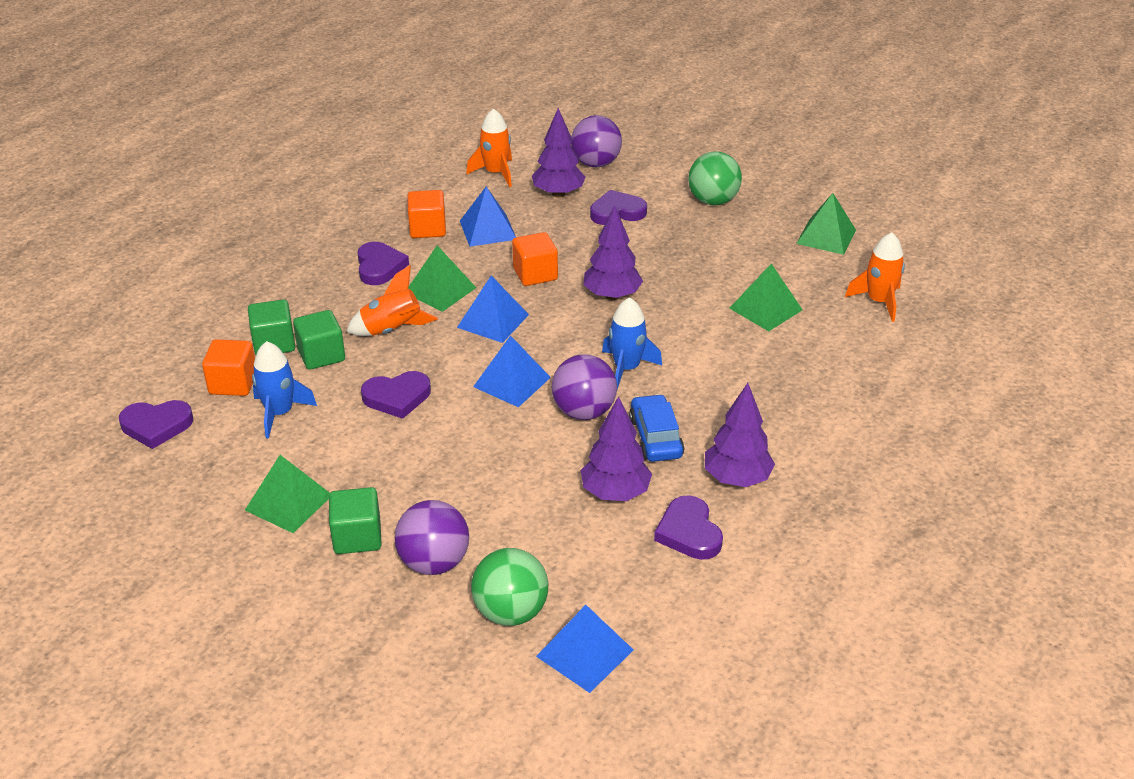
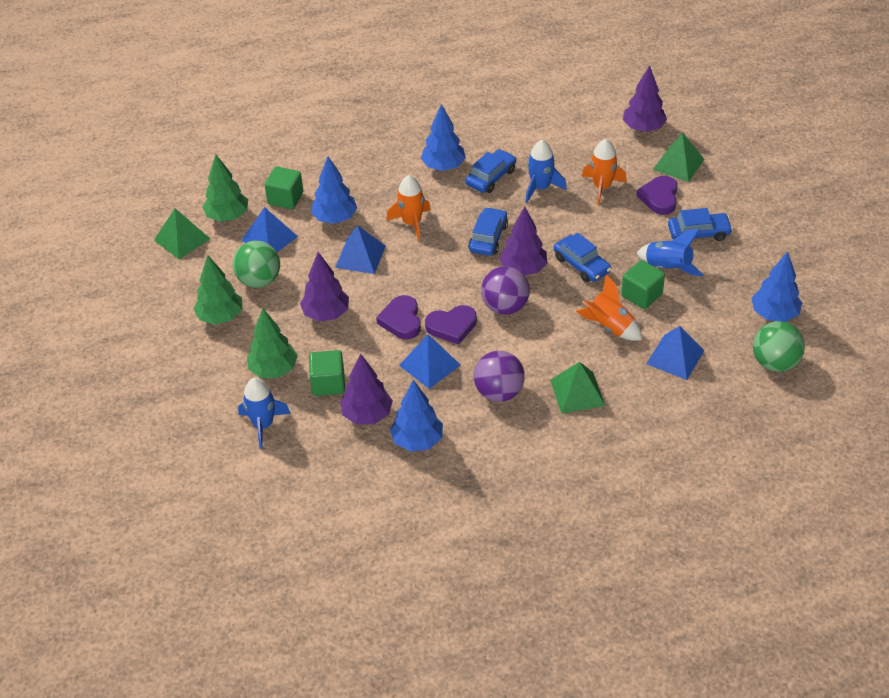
blue car: 1 -> 4
blue rocket: 2 -> 3
blue tree: 0 -> 4
green pyramid: 4 -> 3
green tree: 0 -> 3
orange cube: 3 -> 0
purple ball: 3 -> 2
purple heart: 5 -> 3

